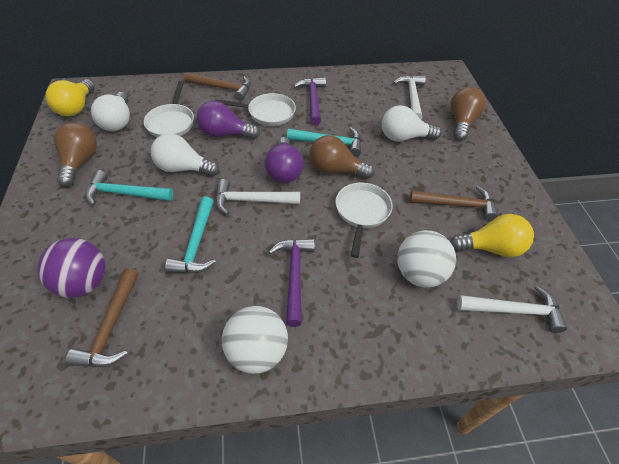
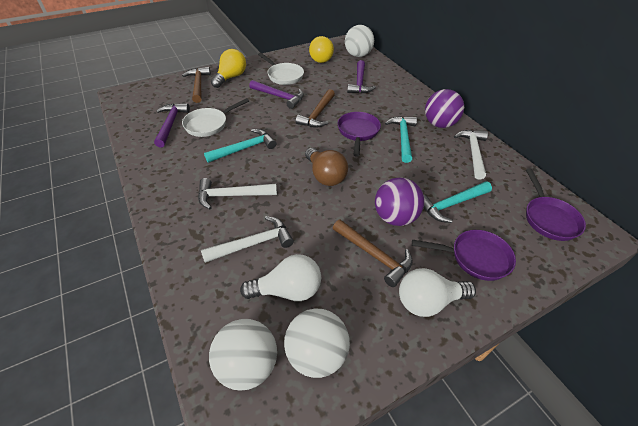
brown light bulb: 3 -> 1
purple ball: 1 -> 2
purple hammer: 2 -> 3
purple light bulb: 2 -> 0
purple pan: 0 -> 3
white ball: 2 -> 3
white light bulb: 3 -> 2
white pan: 3 -> 2

